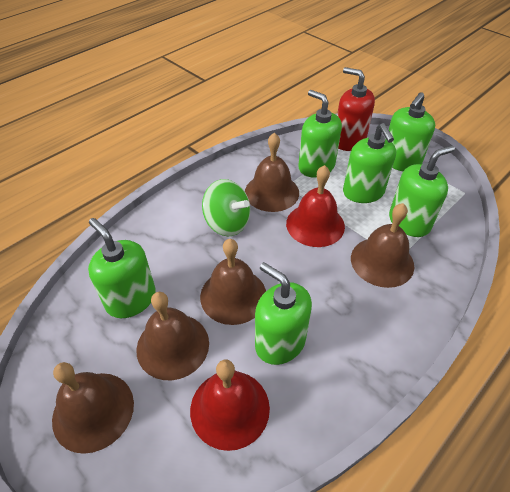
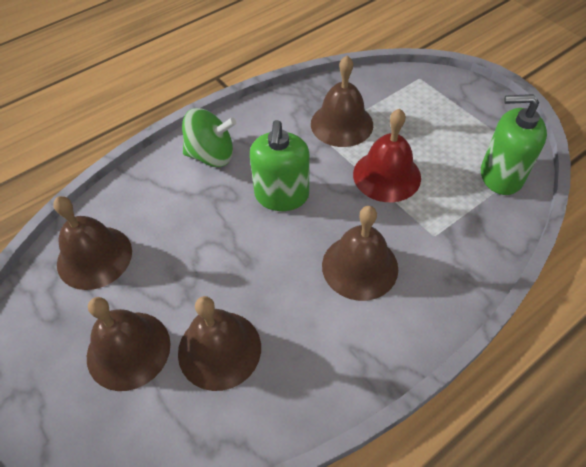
green soap dispenser: 6 -> 2
red bell: 2 -> 1
red soap dispenser: 1 -> 0

